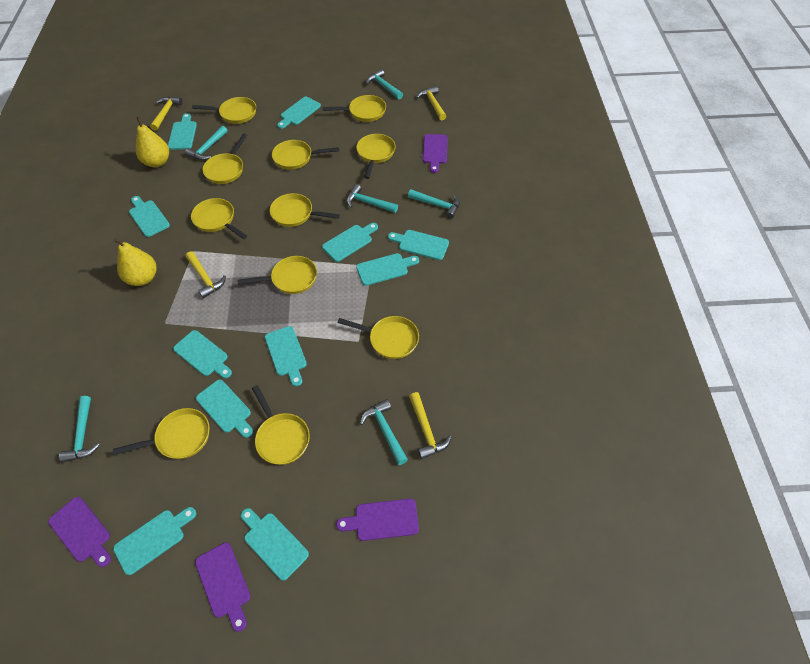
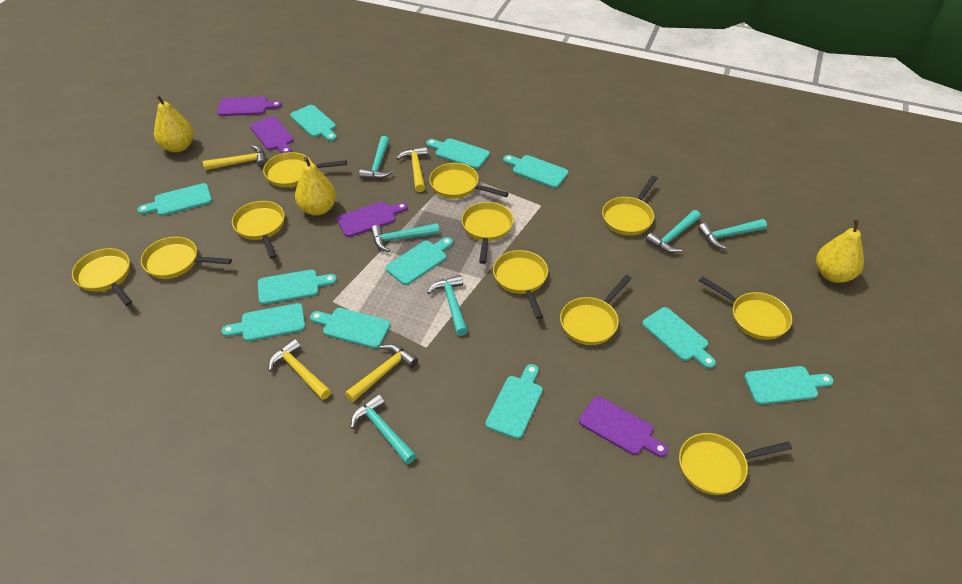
yellow pear: 2 -> 3

